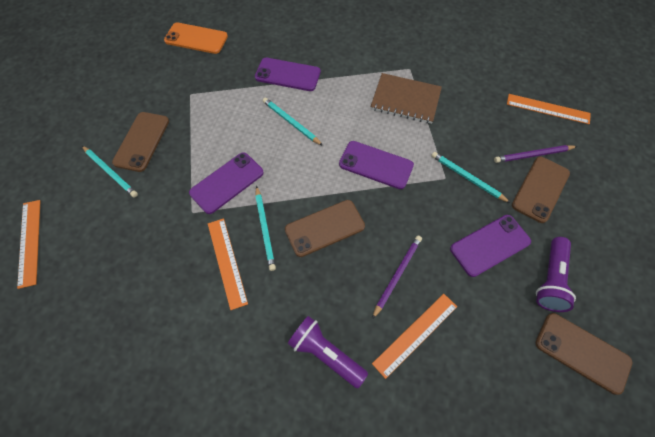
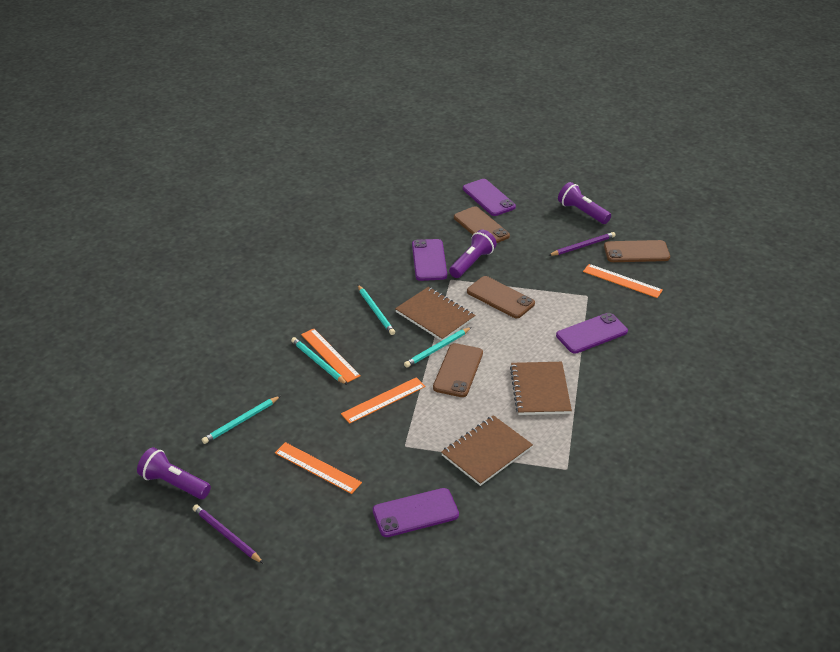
brown notebook: 1 -> 3
orange phone: 1 -> 0
purple flashlight: 2 -> 3

